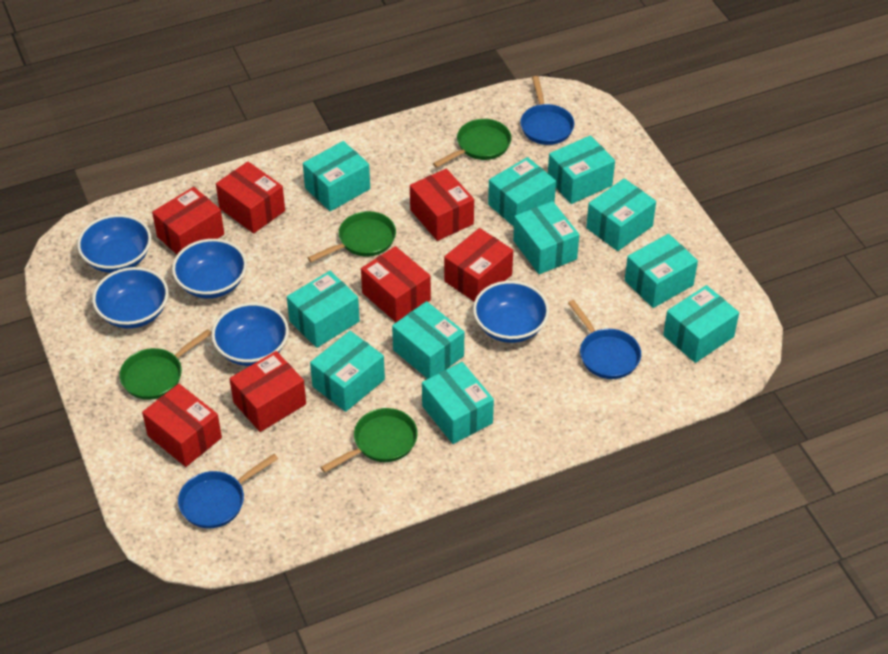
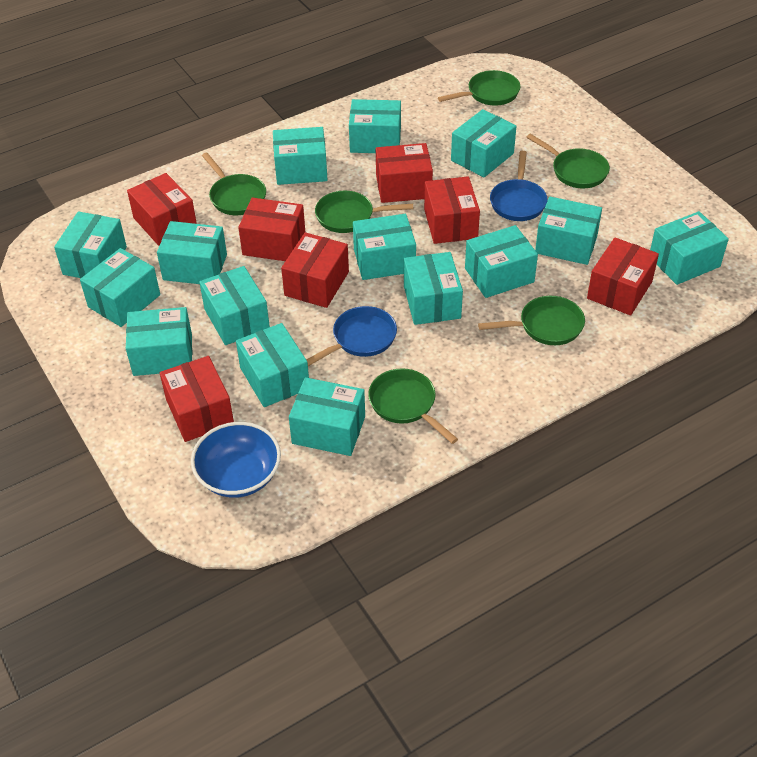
blue bowl: 5 -> 1
blue pan: 3 -> 2
green pan: 4 -> 6
turquoise box: 11 -> 15

